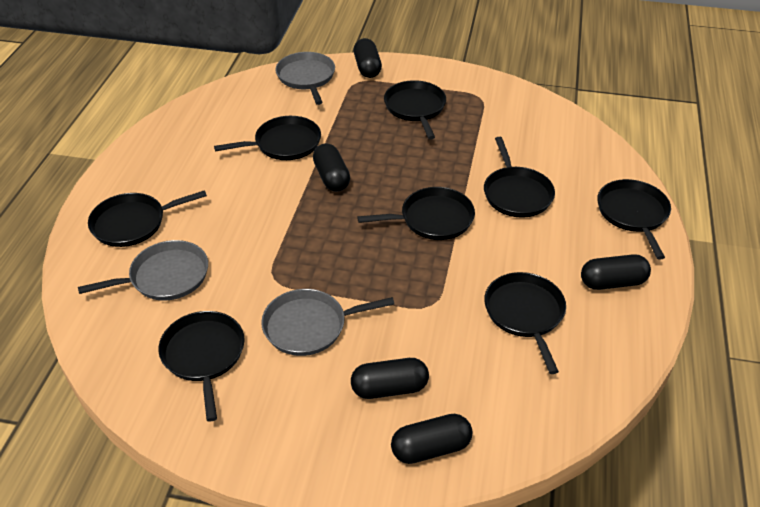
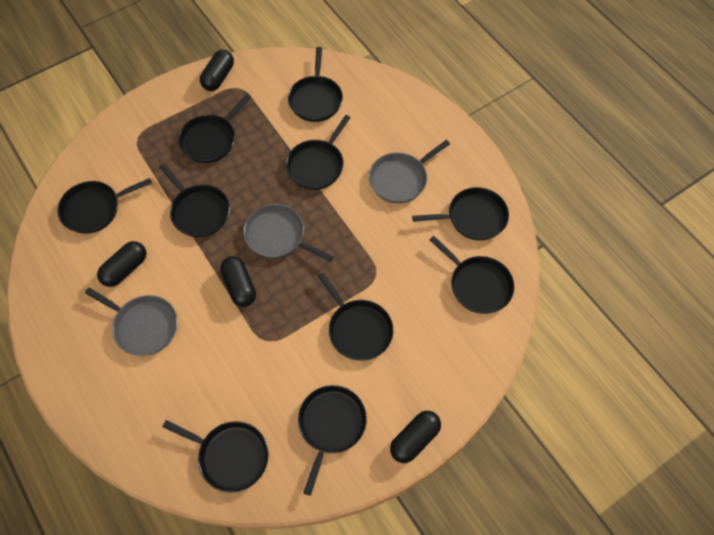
black capsule: 5 -> 4
black pan: 8 -> 10

